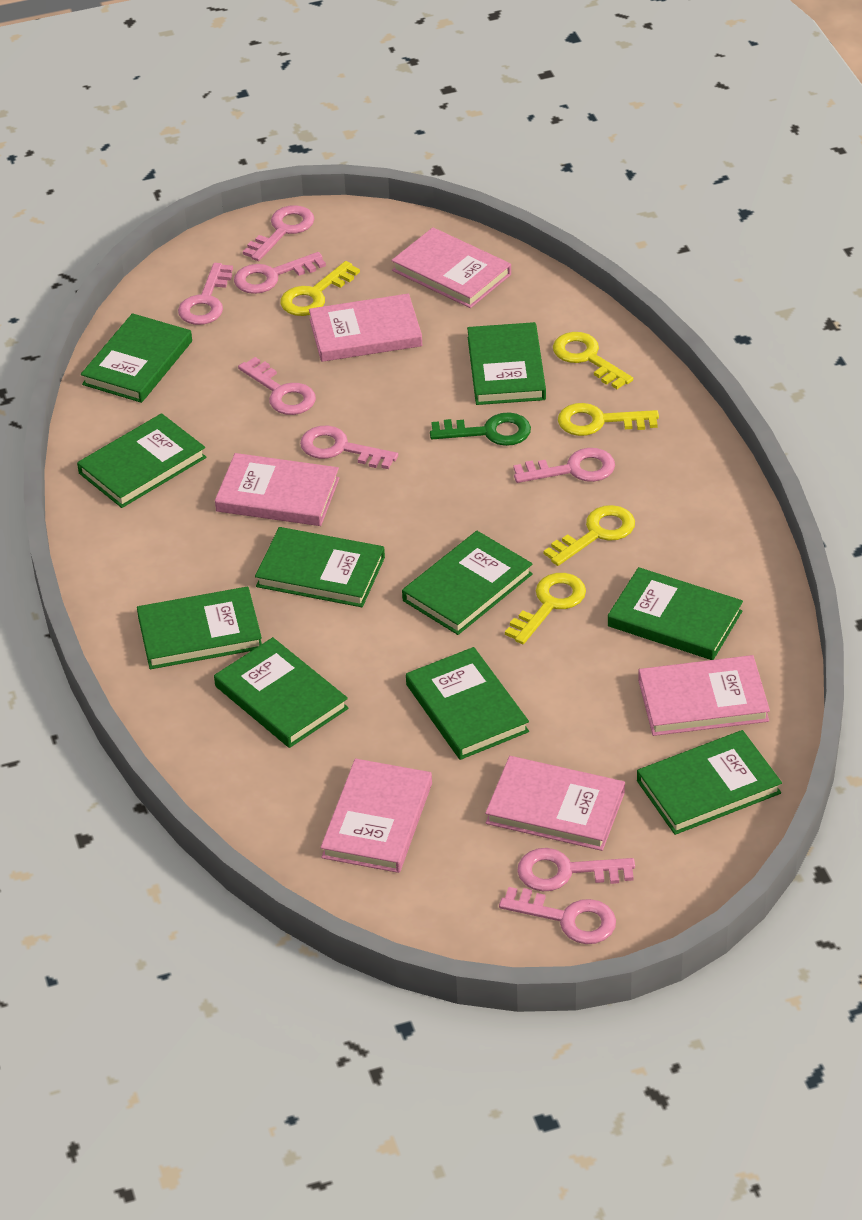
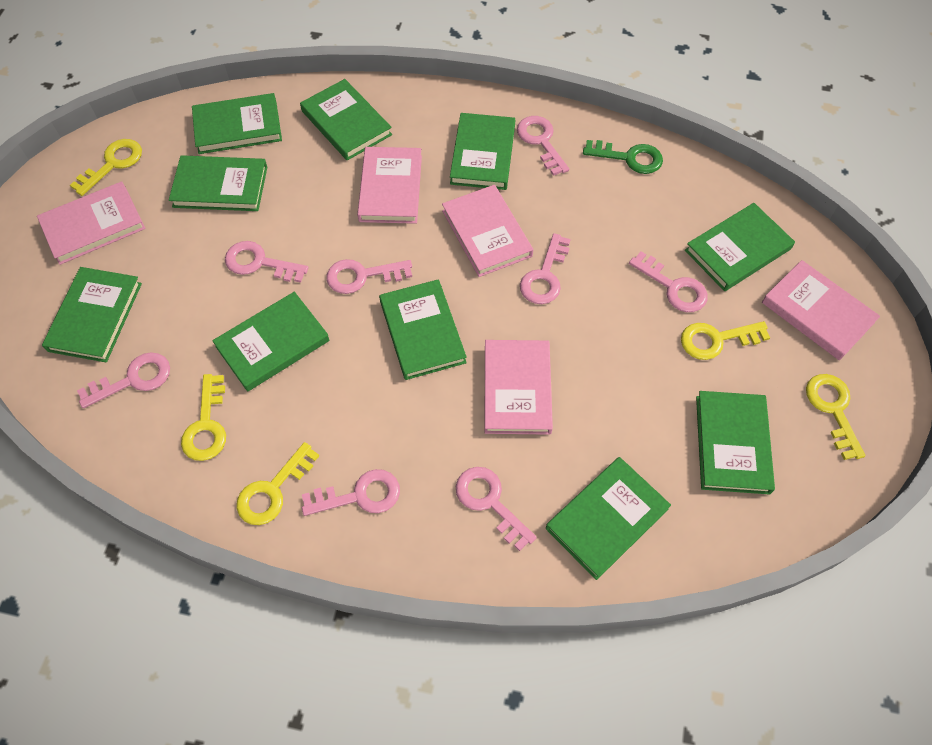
pink book: 6 -> 5

